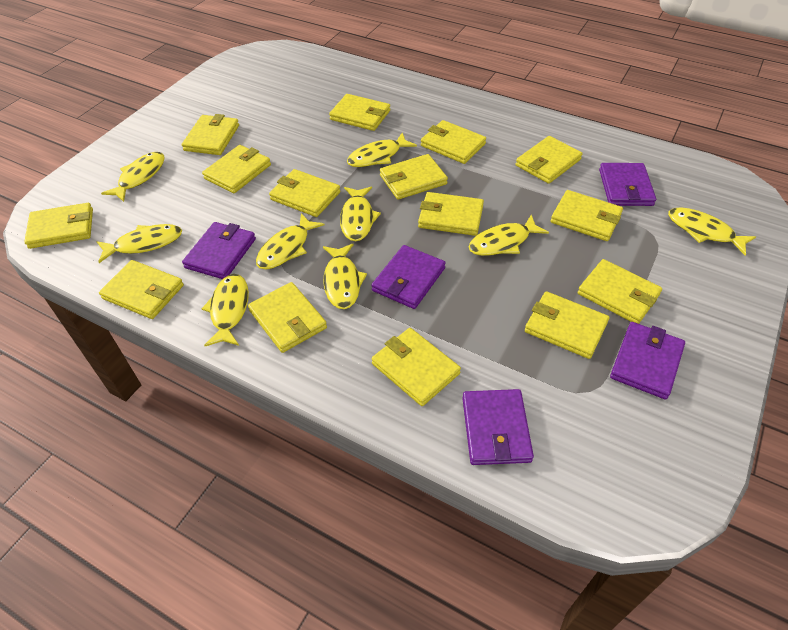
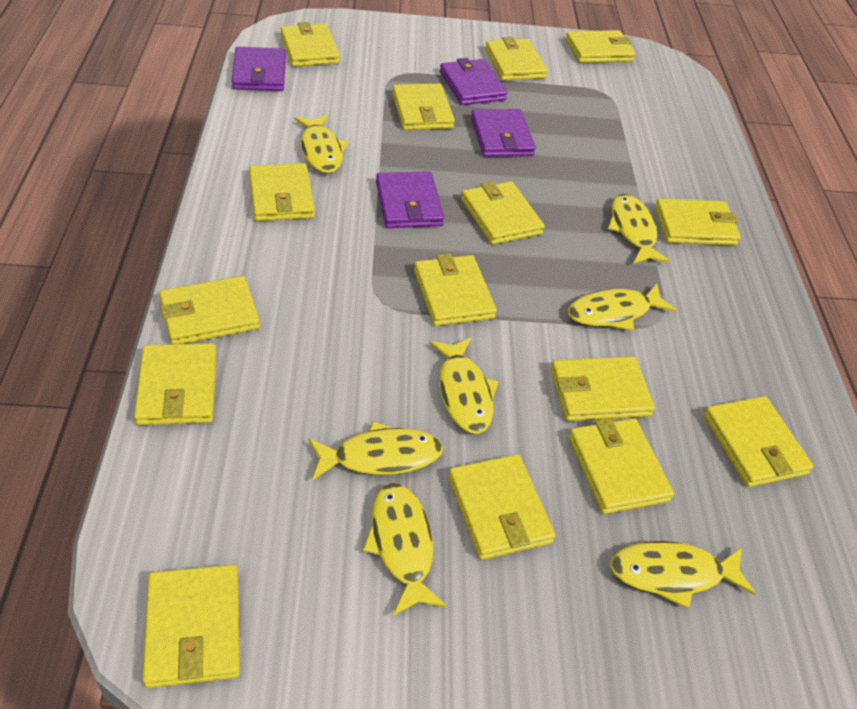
purple wallet: 5 -> 4
yellow fish: 9 -> 7

